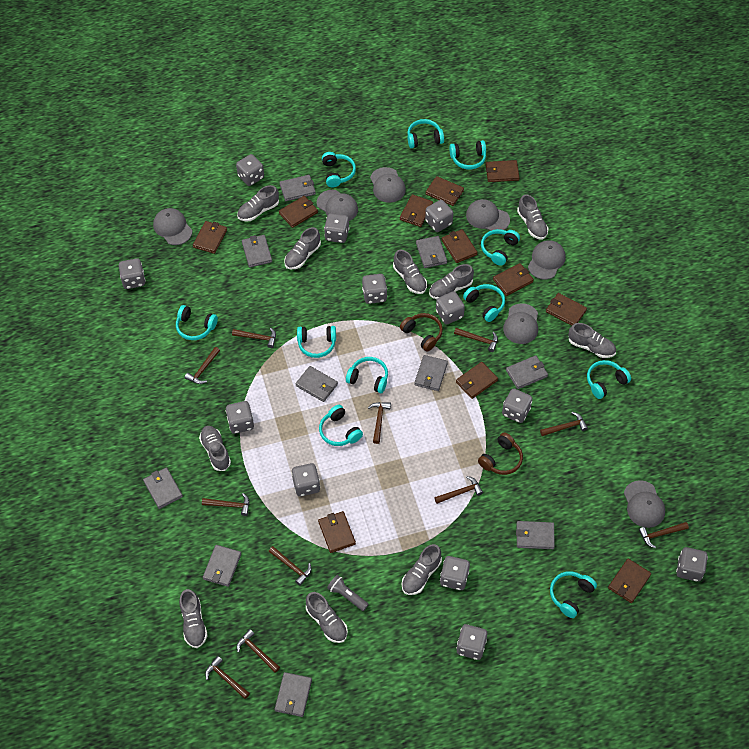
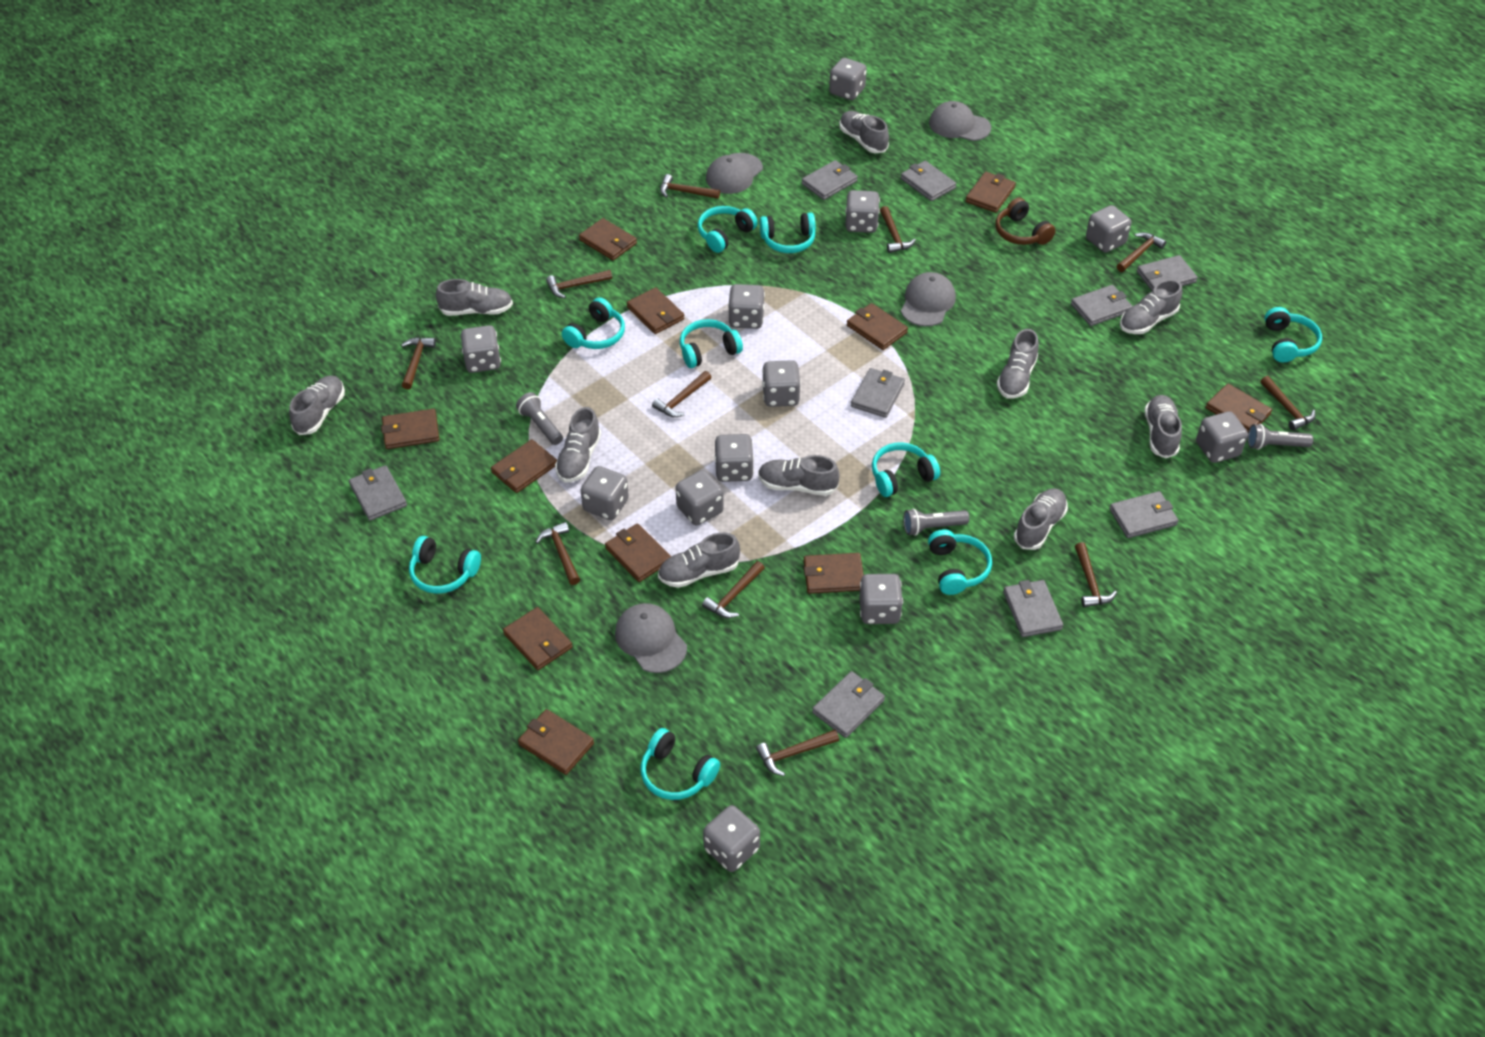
brown headphones: 2 -> 1
grey cap: 7 -> 4
grey flashlight: 1 -> 3
grey wallet: 10 -> 9
turquoise headphones: 11 -> 9

